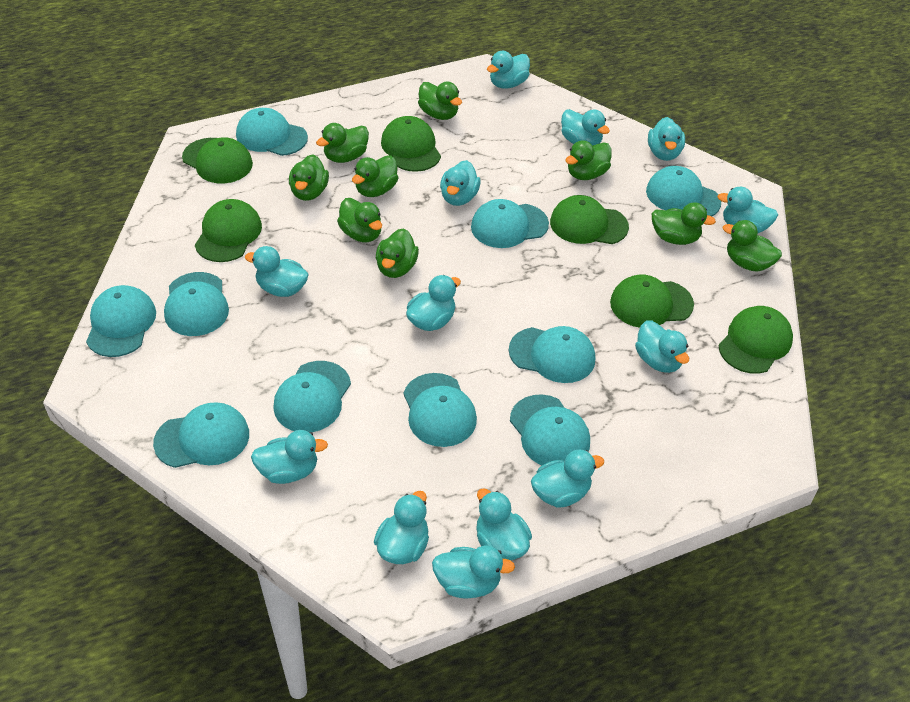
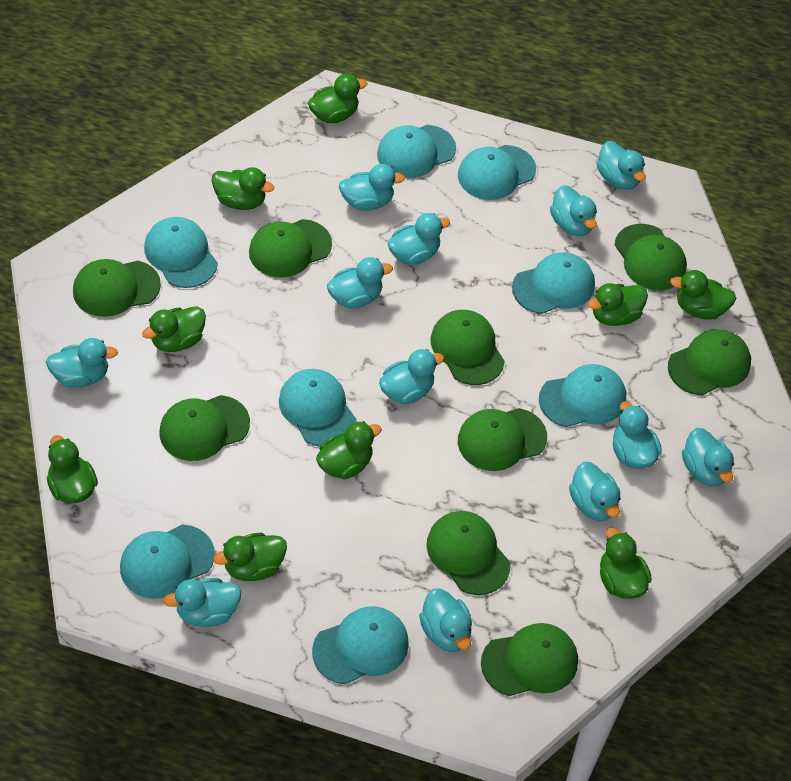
green cap: 6 -> 9
turquoise cap: 10 -> 8
turquoise duck: 13 -> 12

